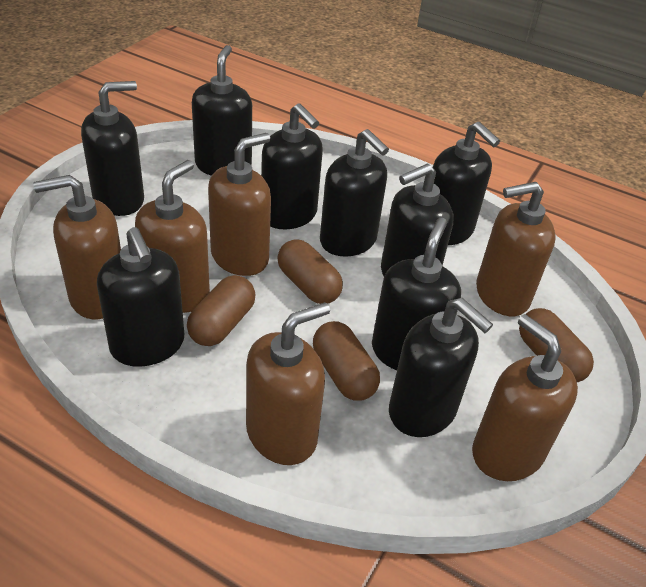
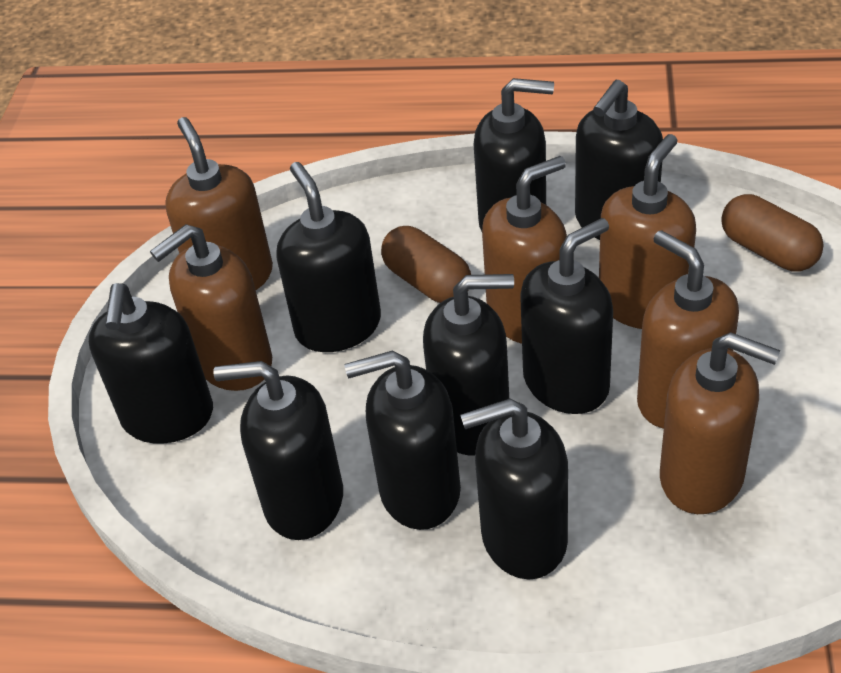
brown capsule: 4 -> 2

